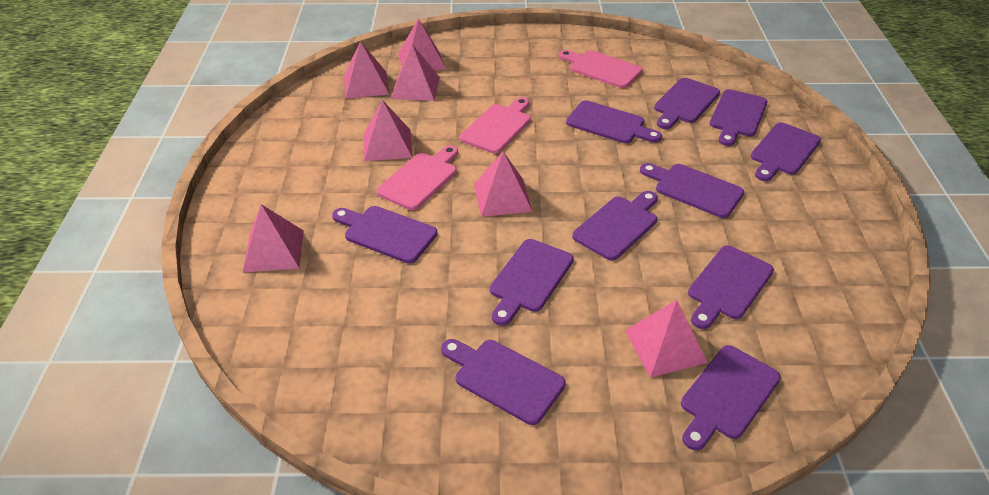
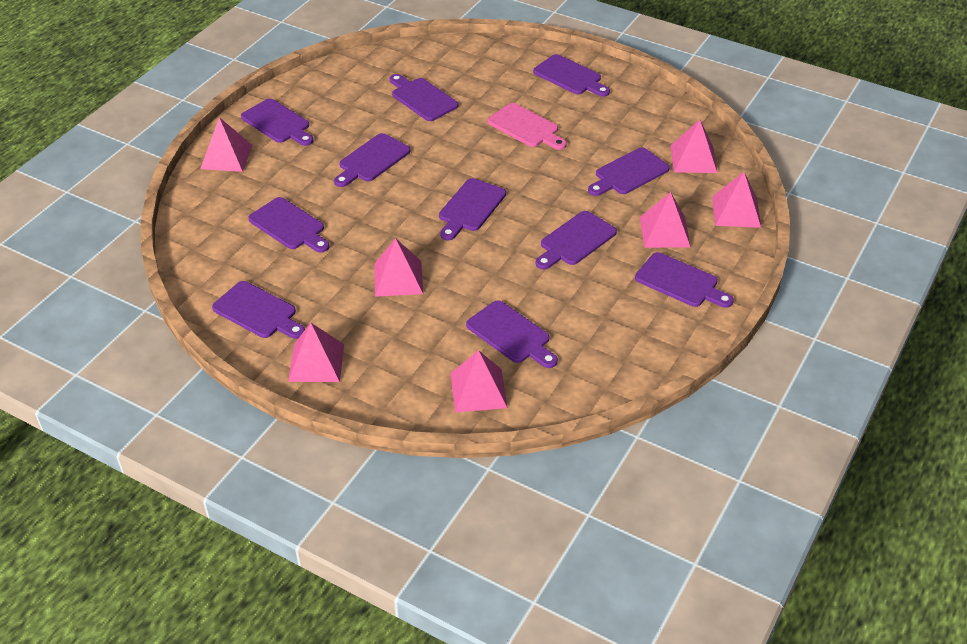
pink cutting board: 3 -> 1

